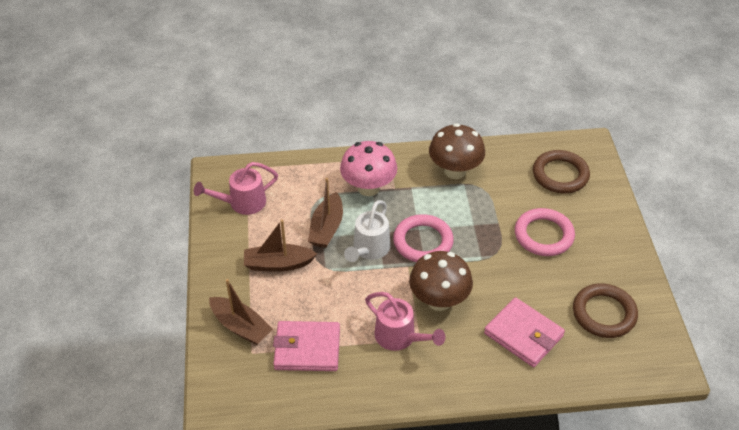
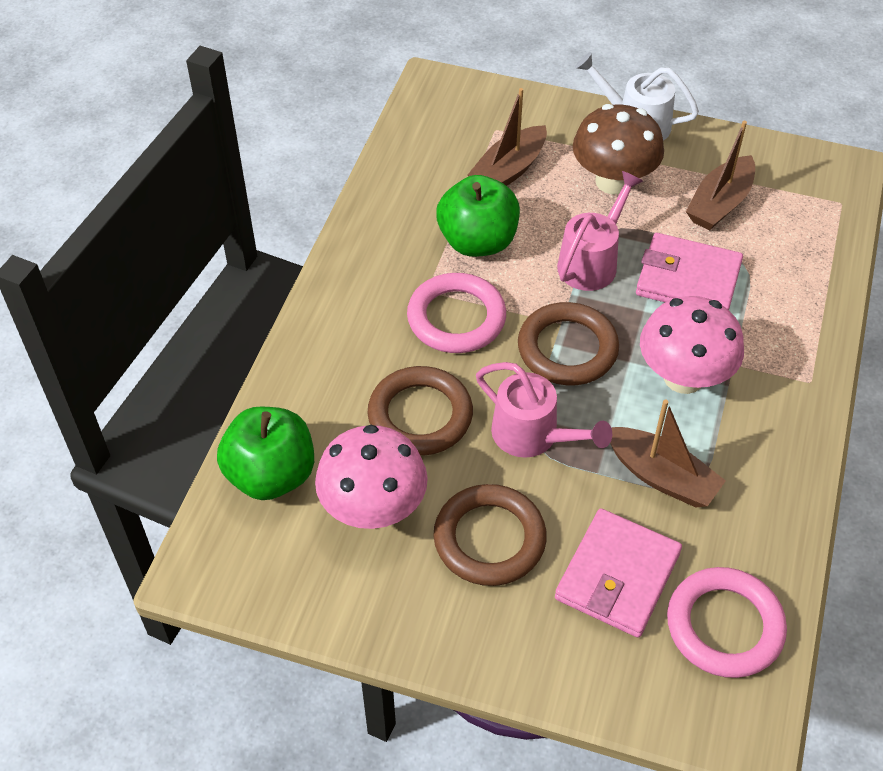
brown mushroom: 2 -> 1
brown ring: 2 -> 3
green apple: 0 -> 2
pink mushroom: 1 -> 2

